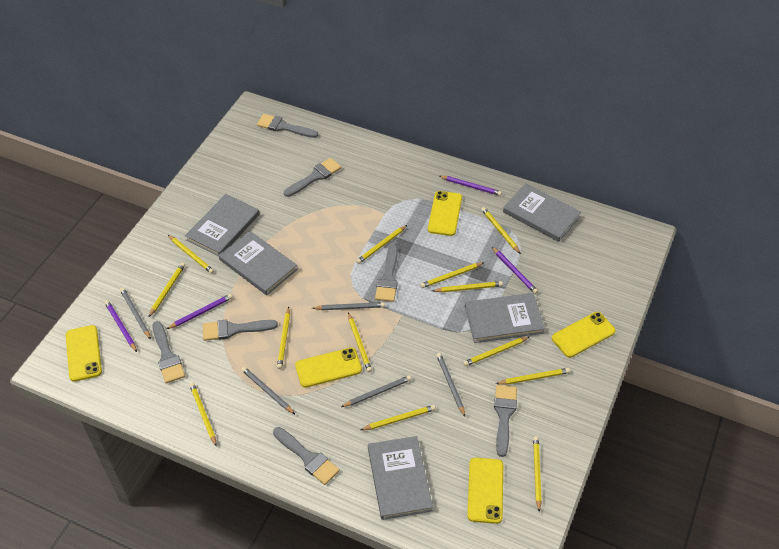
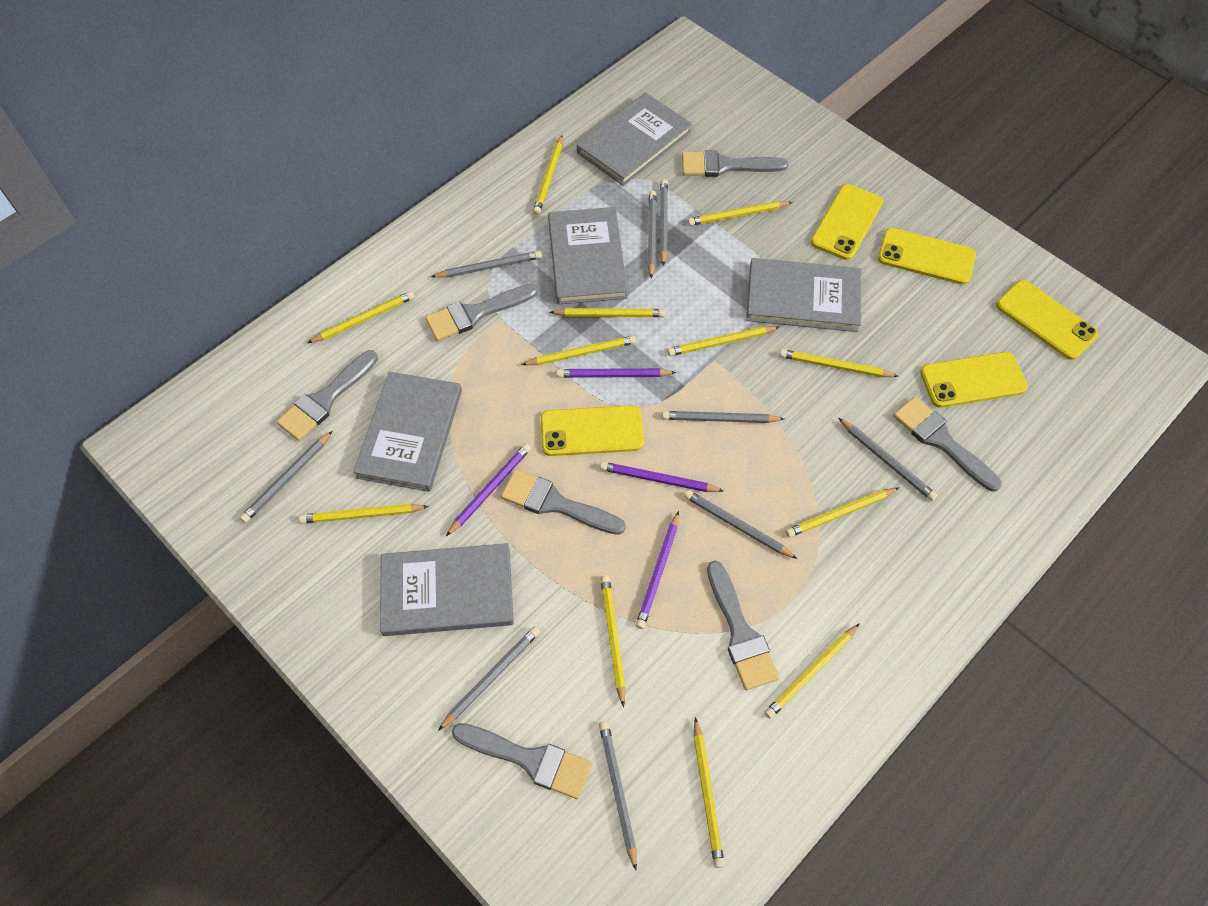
grey pencil: 5 -> 9
yellow pencil: 13 -> 12

